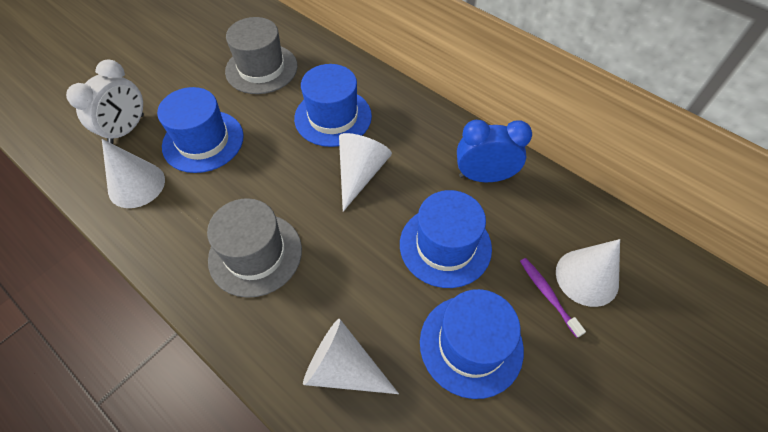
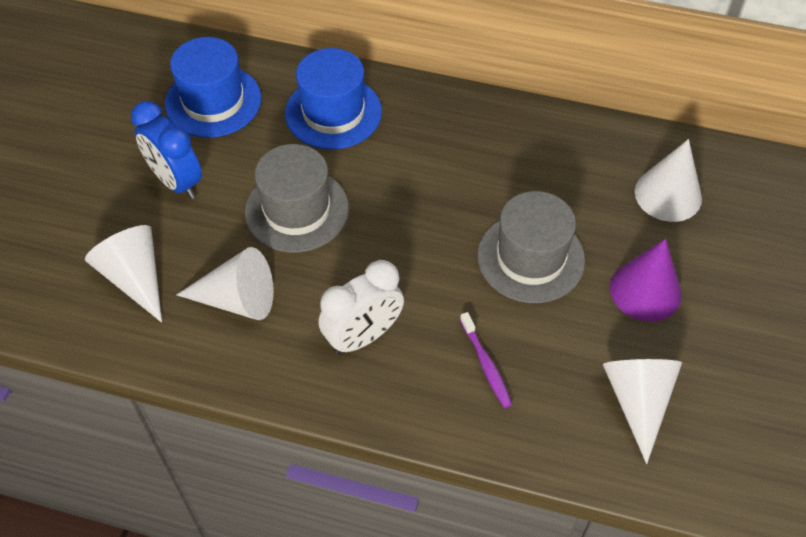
blue hat: 4 -> 2
purple cone: 0 -> 1

